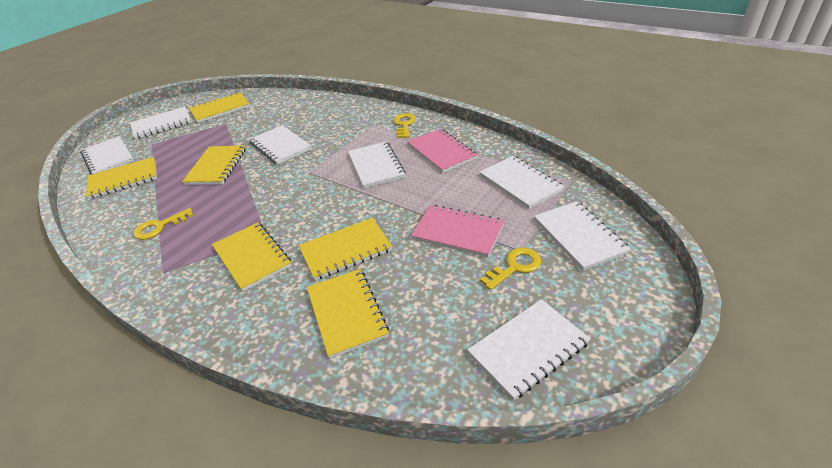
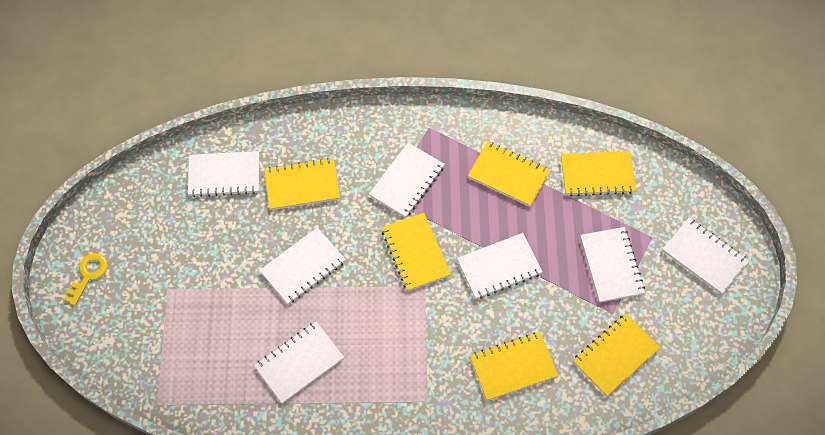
pink notebook: 2 -> 0
yellow key: 3 -> 1

